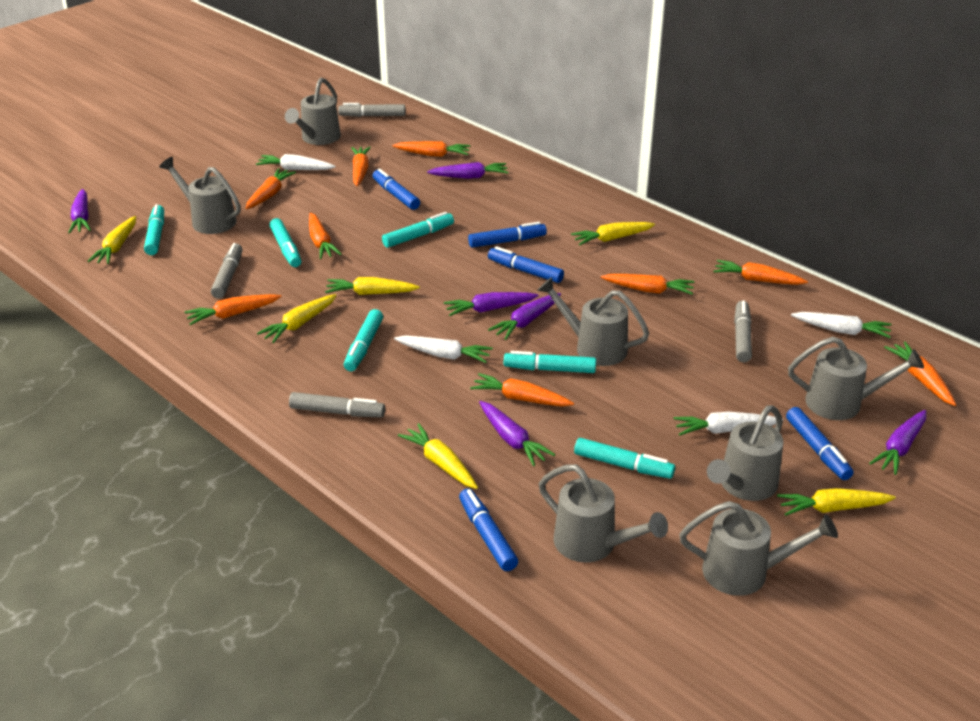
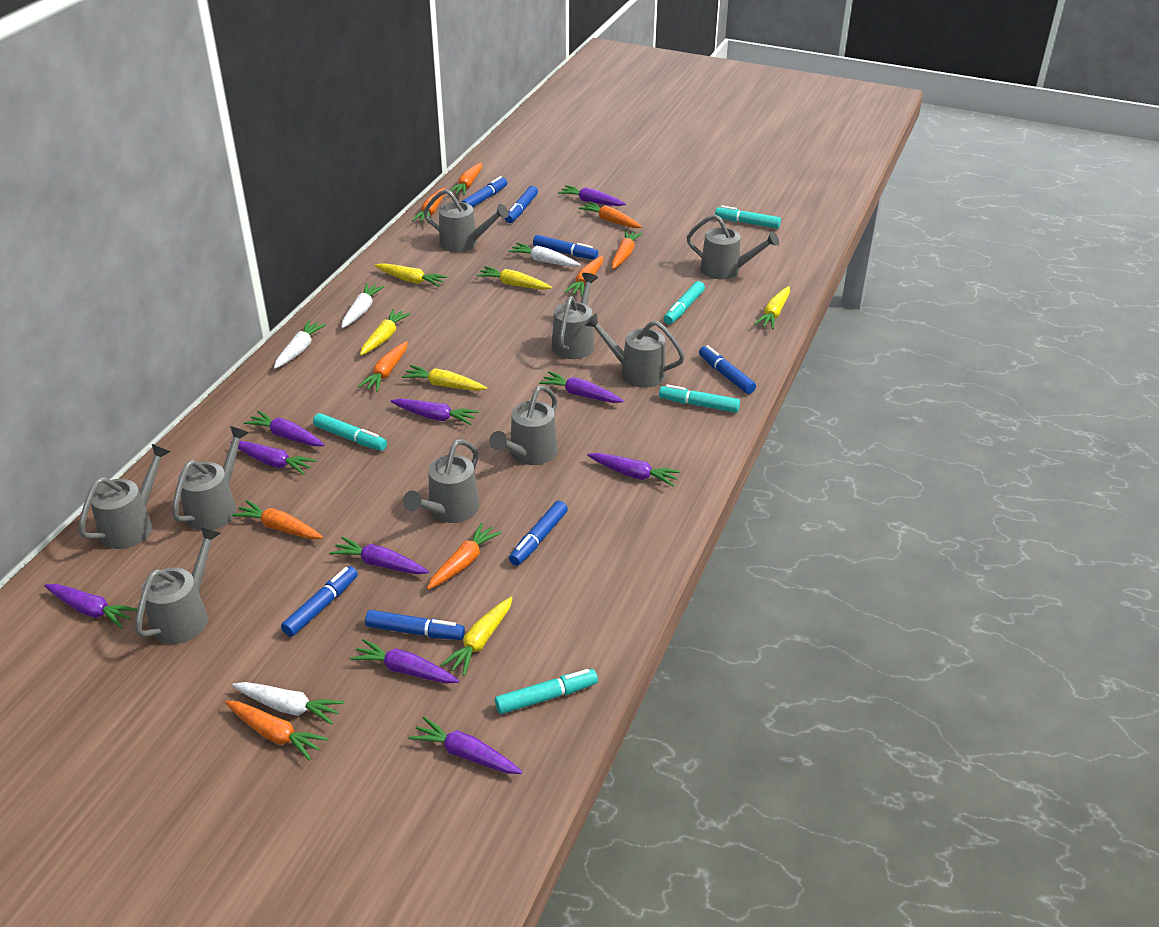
blue marker: 5 -> 7
grey marker: 4 -> 0
grey watering can: 7 -> 9
purple carrot: 6 -> 10
turquoise marker: 6 -> 5

